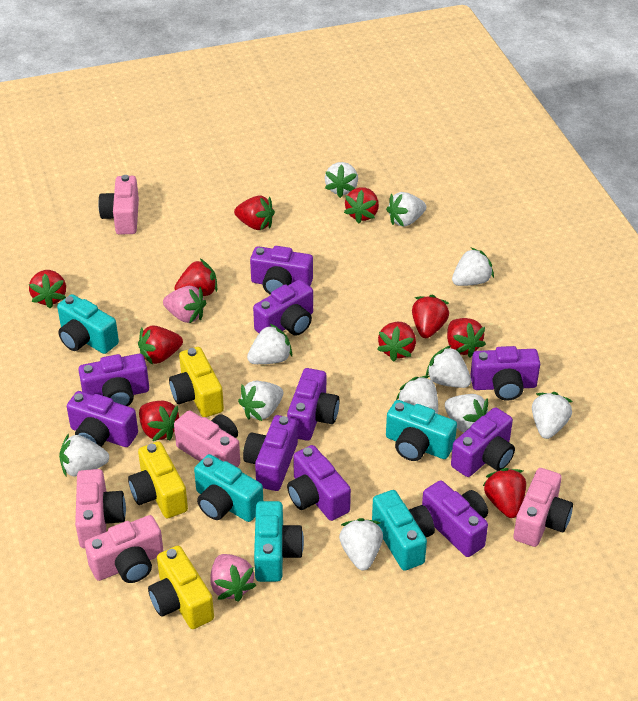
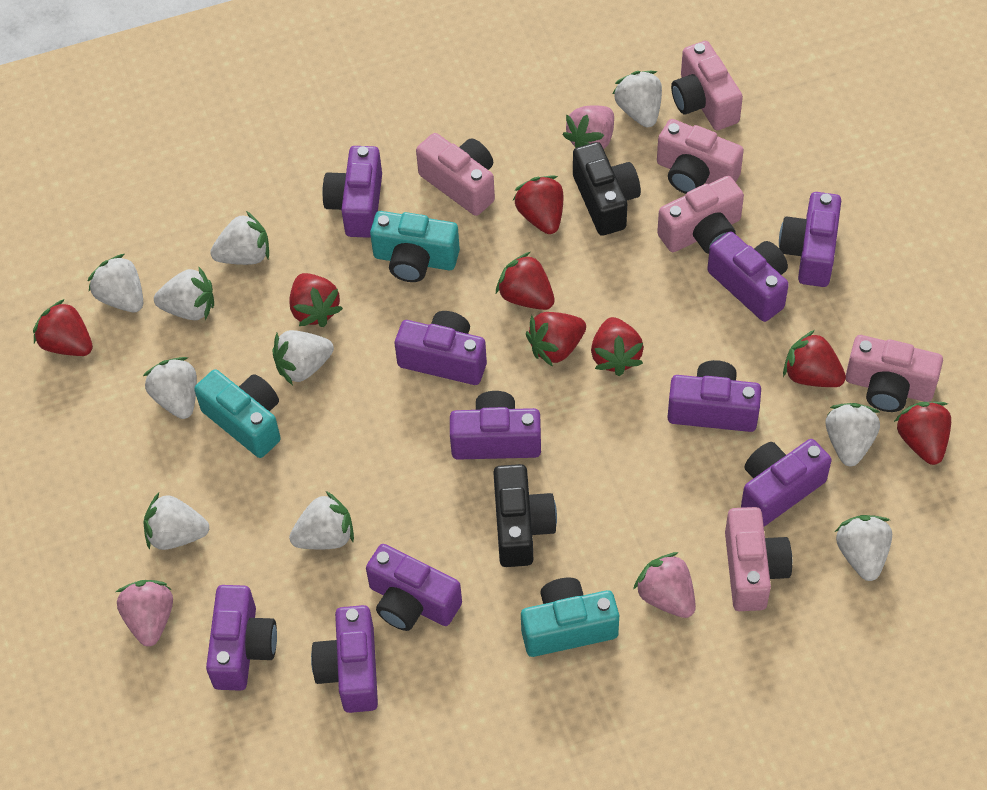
black camera: 0 -> 2
pink camera: 5 -> 6
pink strawberry: 2 -> 3
red strawberry: 10 -> 8
turquoise camera: 5 -> 3
white strawberry: 11 -> 10
yellow camera: 3 -> 0

